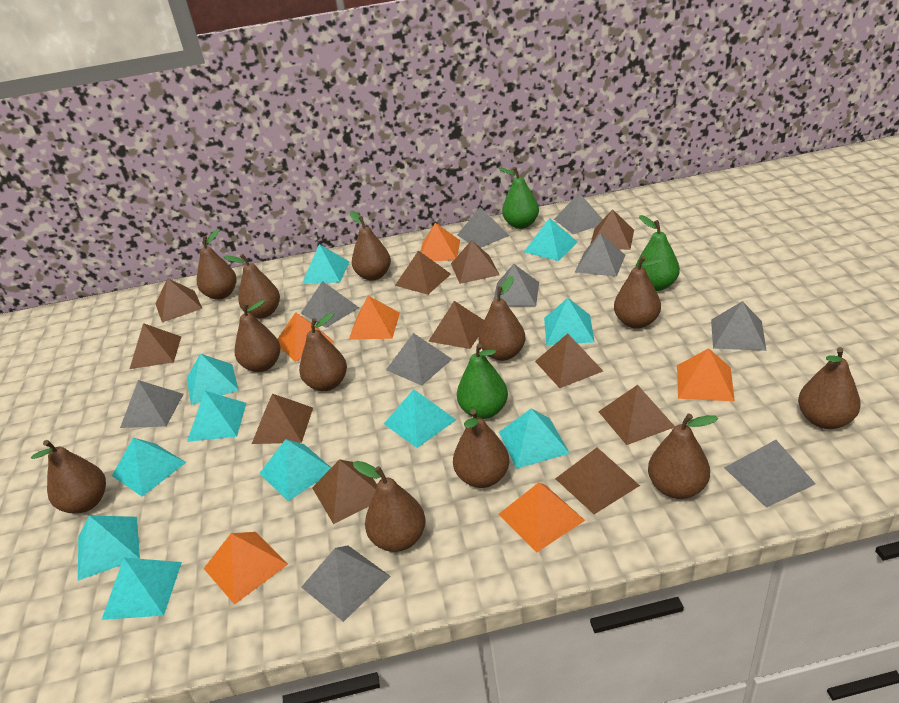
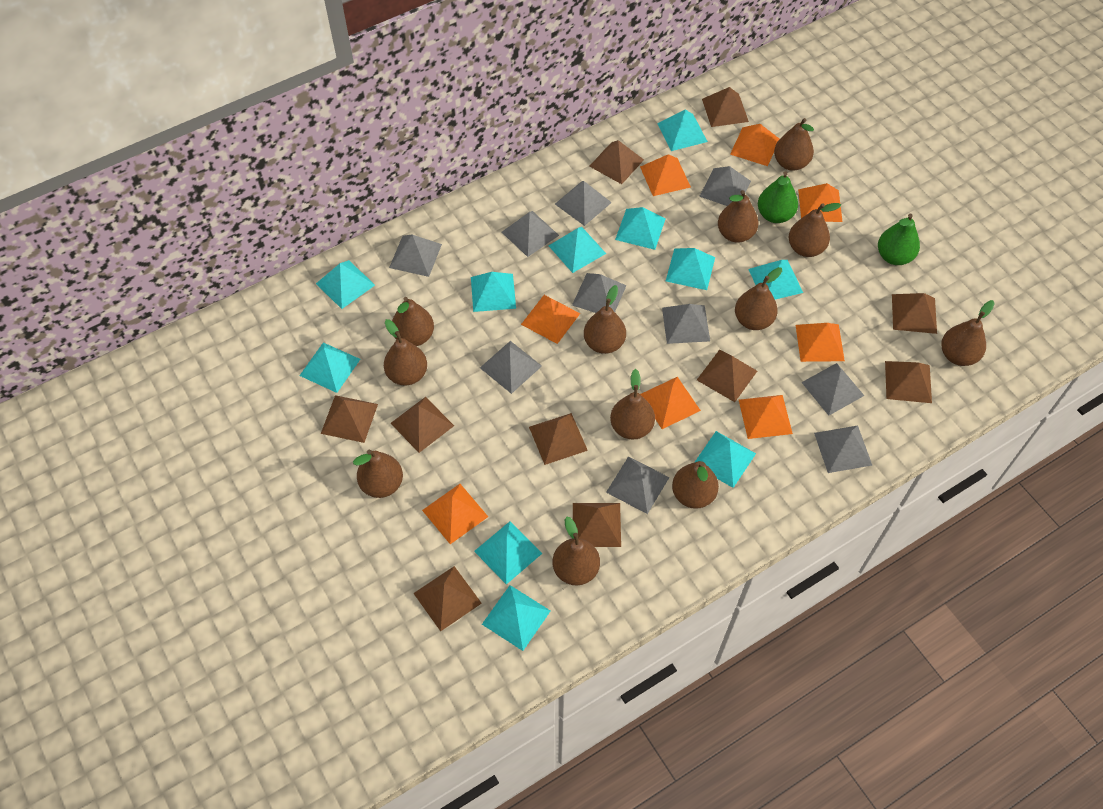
brown pyramid: 11 -> 10
green pear: 3 -> 2
orange pyramid: 6 -> 8

